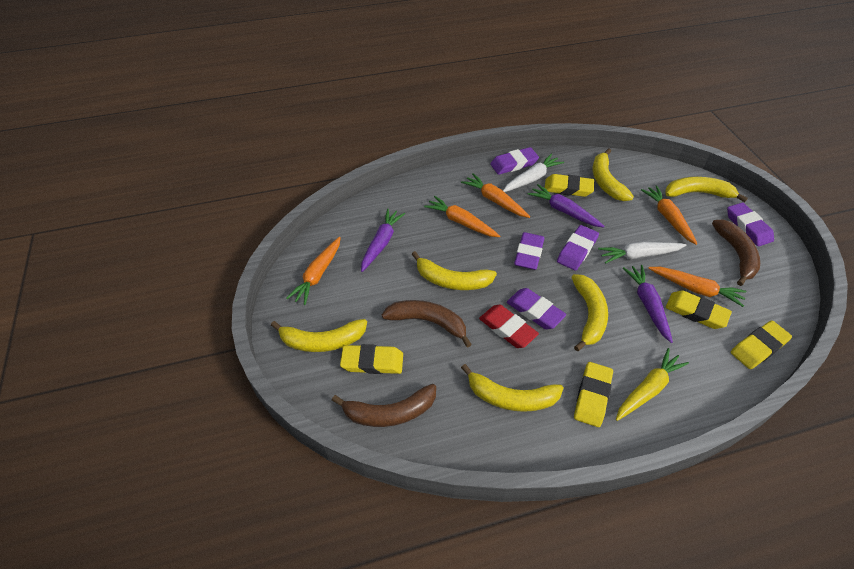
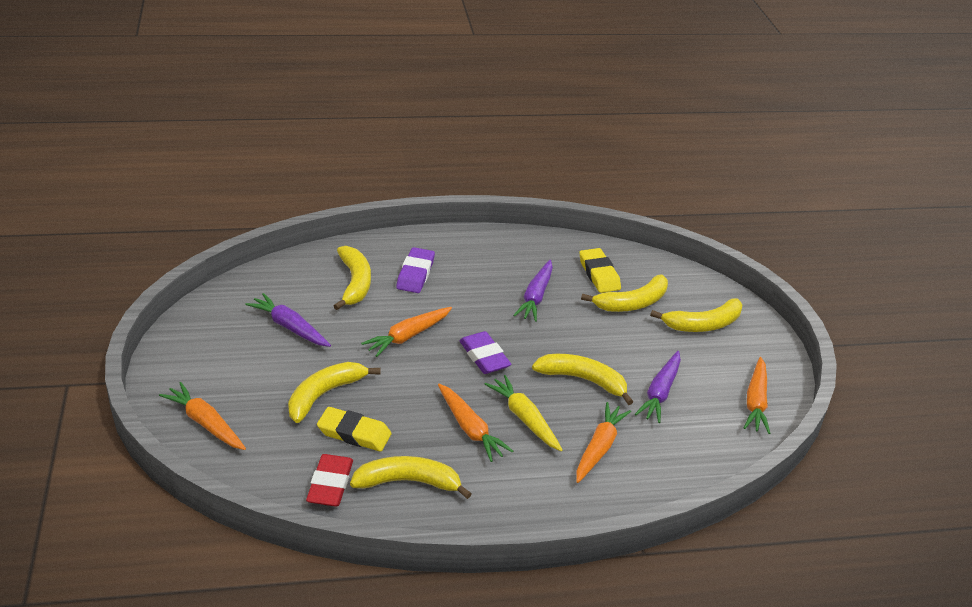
brown banana: 3 -> 0
purple eraser: 5 -> 2
white carrot: 2 -> 0
yellow eraser: 5 -> 2

